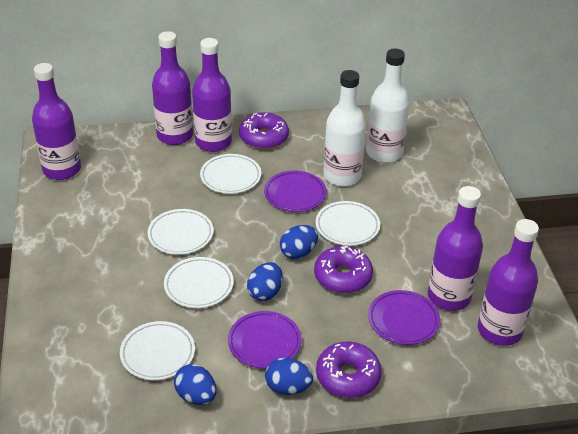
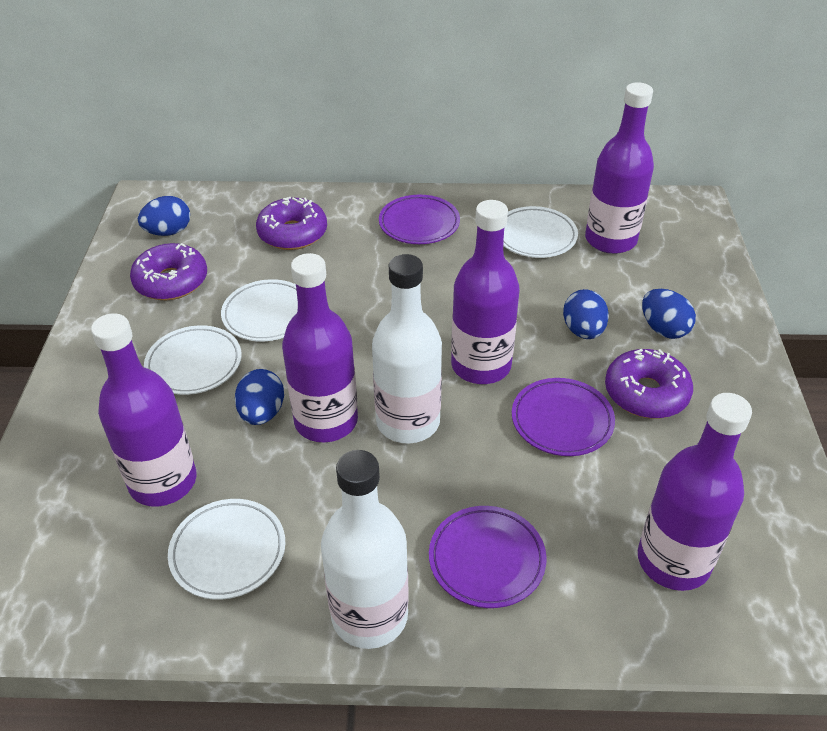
white plate: 5 -> 4

